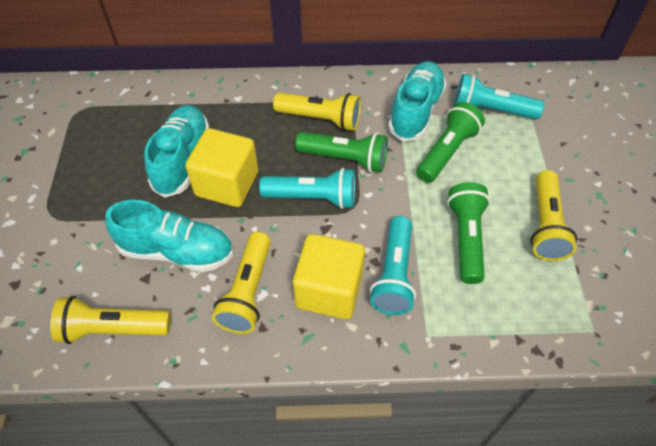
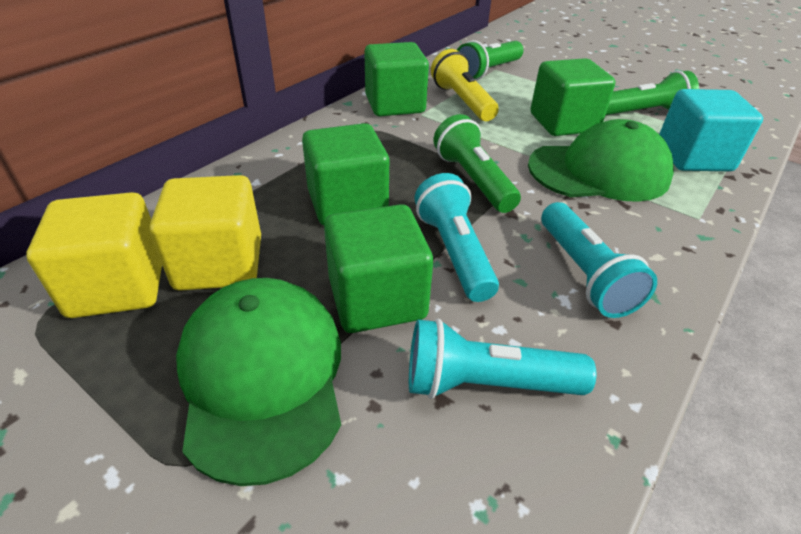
green cap: 0 -> 2
green cube: 0 -> 4
turquoise cube: 0 -> 1
turquoise shoe: 3 -> 0
yellow flashlight: 4 -> 1

